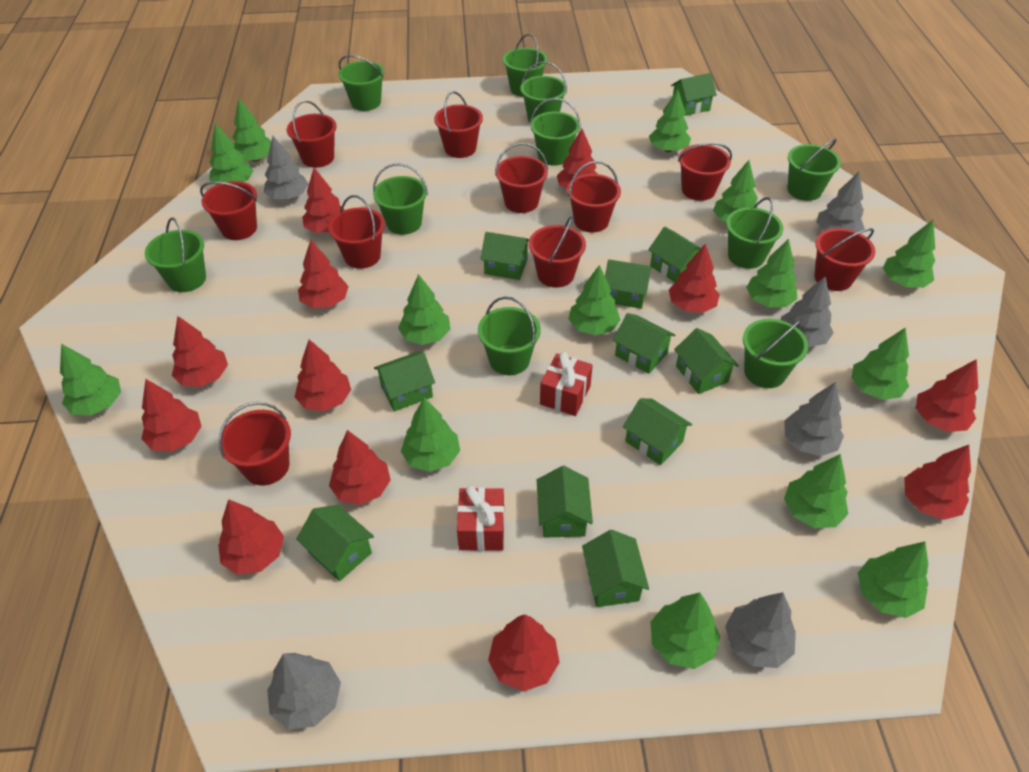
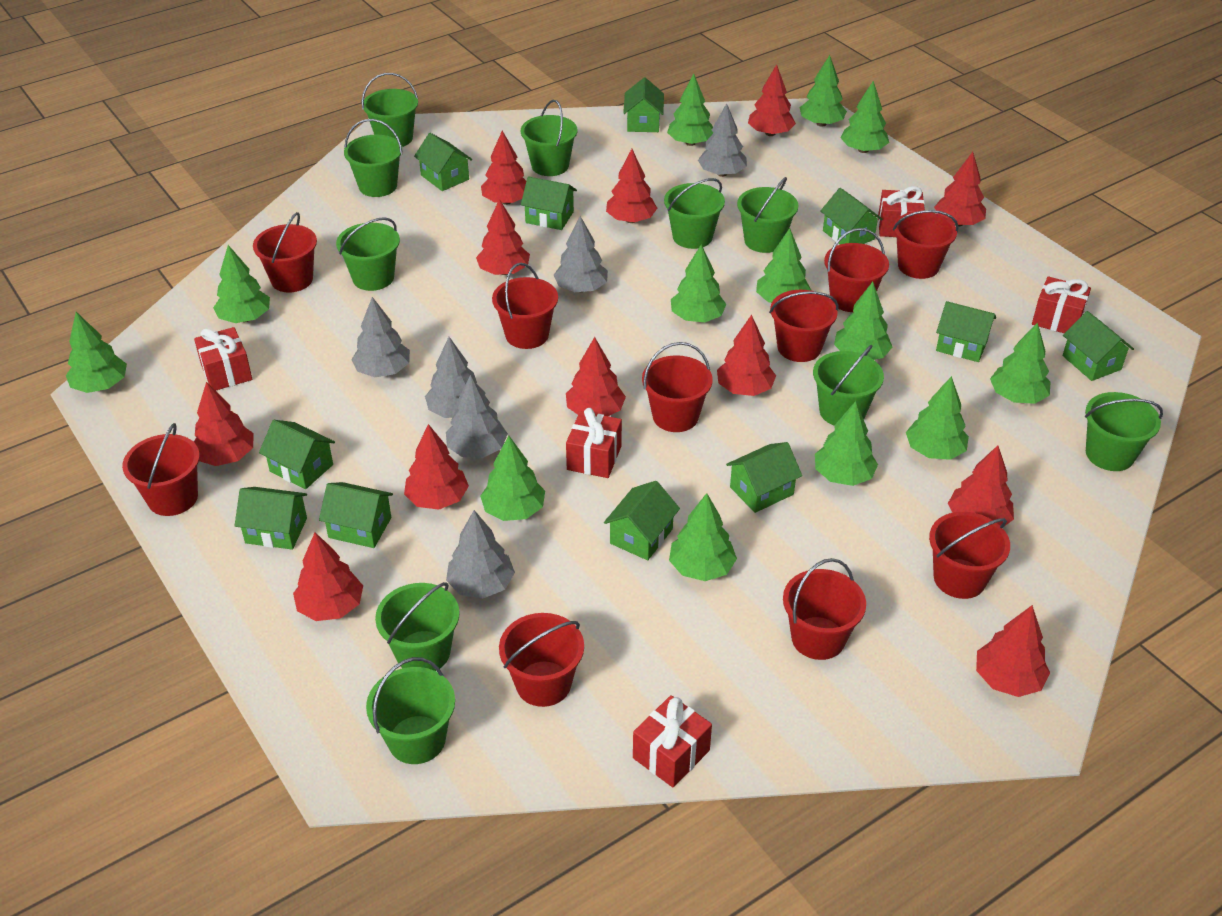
green tree: 14 -> 13
red gift: 2 -> 5

